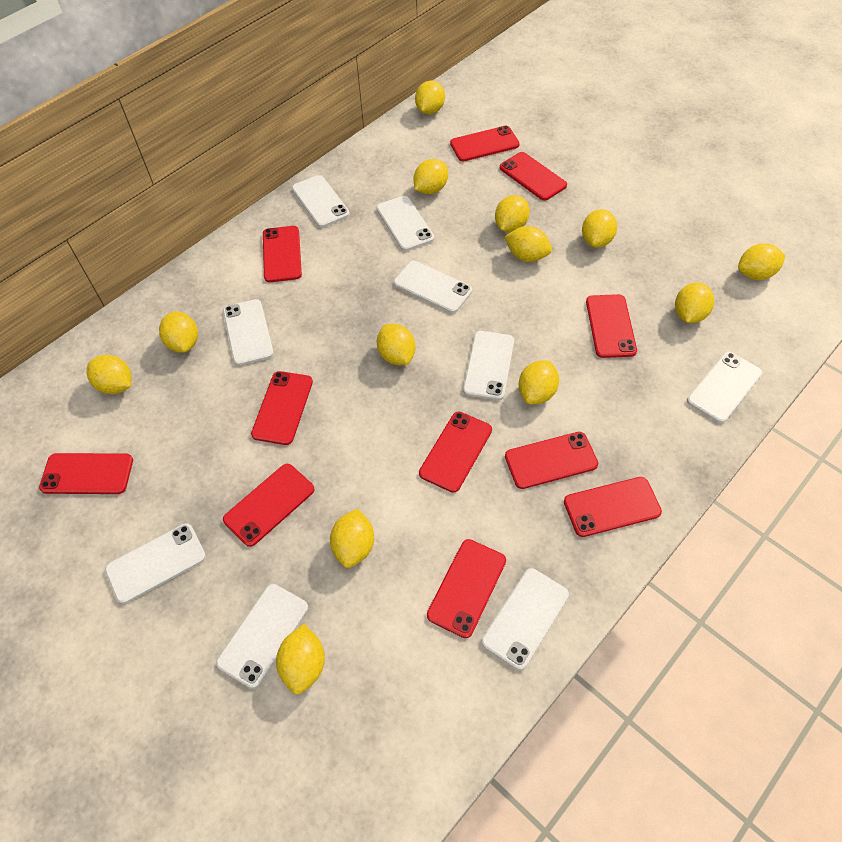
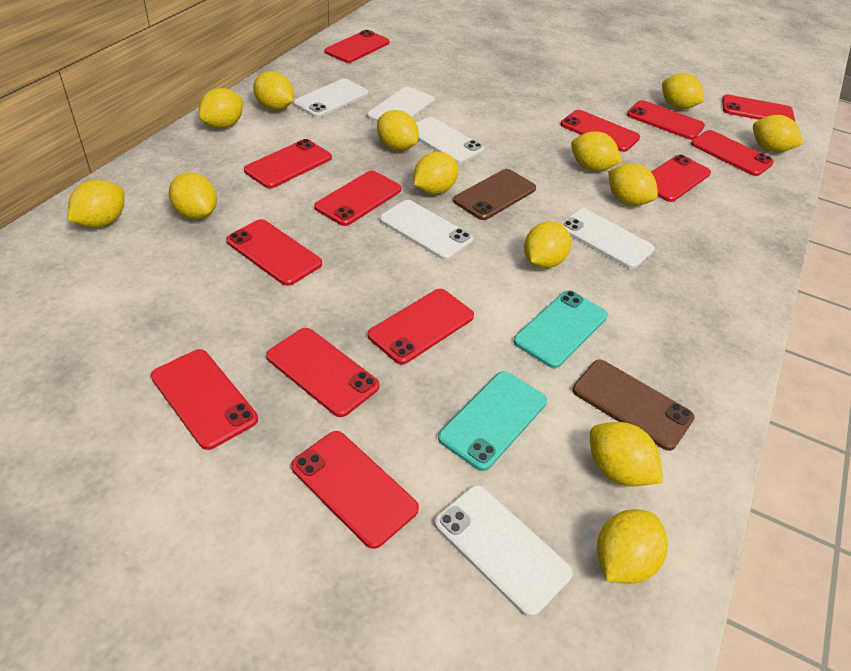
brown phone: 0 -> 2
red phone: 11 -> 13
turquoise phone: 0 -> 2
white phone: 9 -> 6

